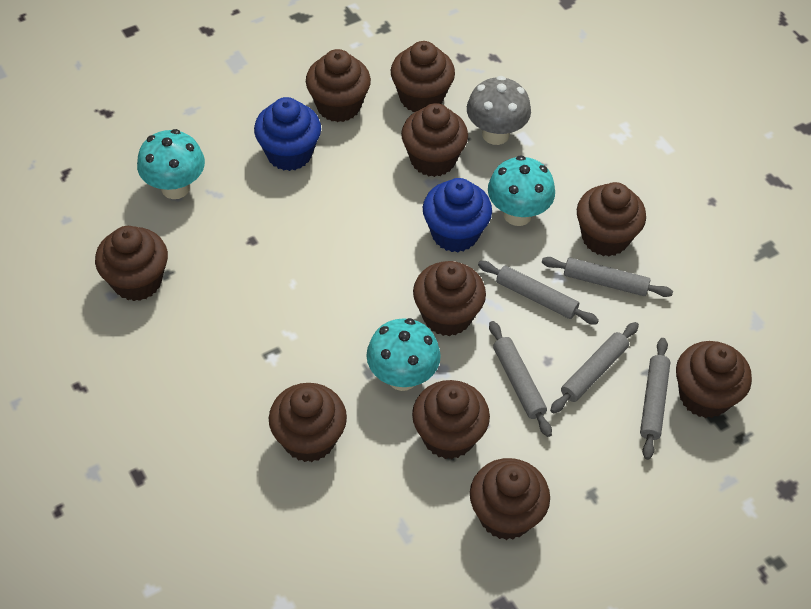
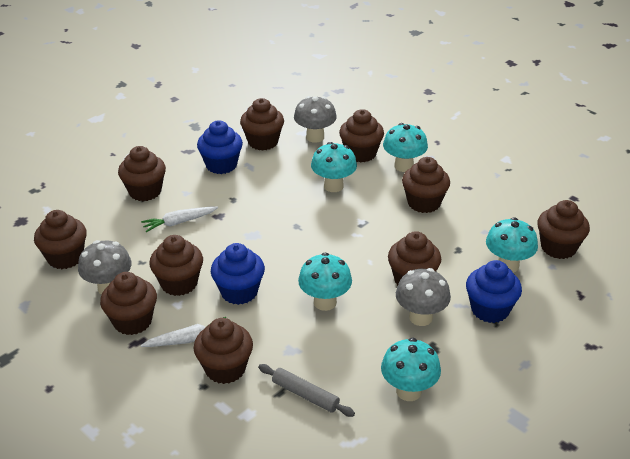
blue cupcake: 2 -> 3
grey mushroom: 1 -> 3
grey rolling pin: 5 -> 1
turquoise mushroom: 3 -> 5
white carrot: 0 -> 2

